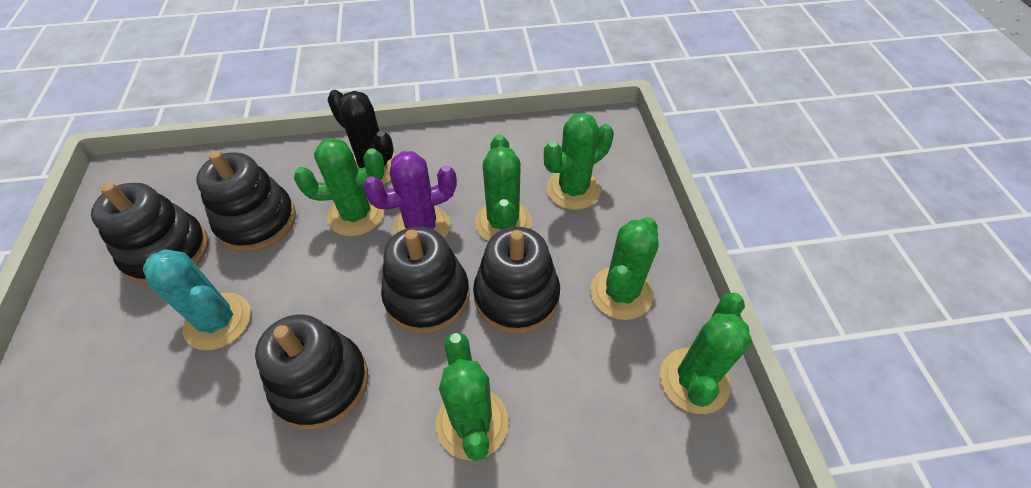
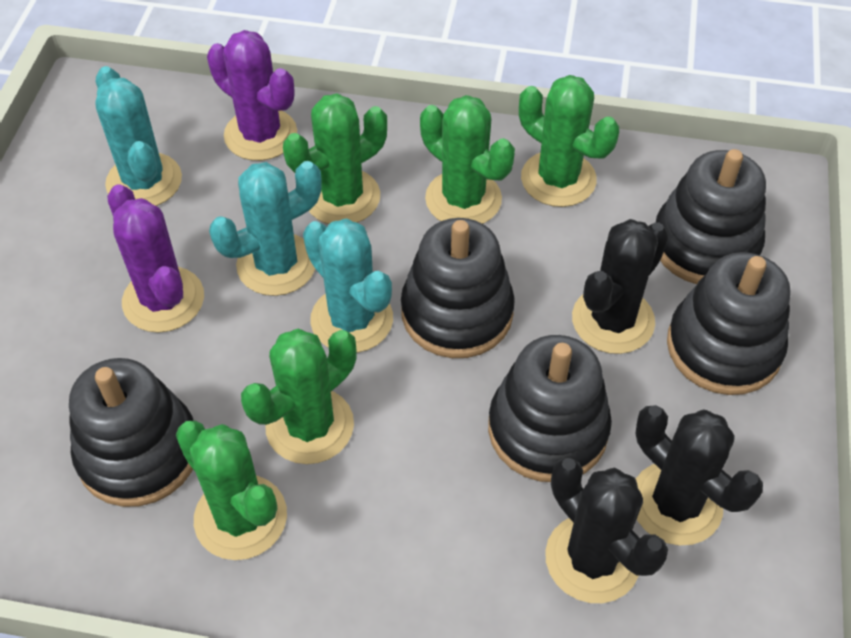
black cactus: 1 -> 3
green cactus: 6 -> 5
purple cactus: 1 -> 2
turquoise cactus: 1 -> 3

